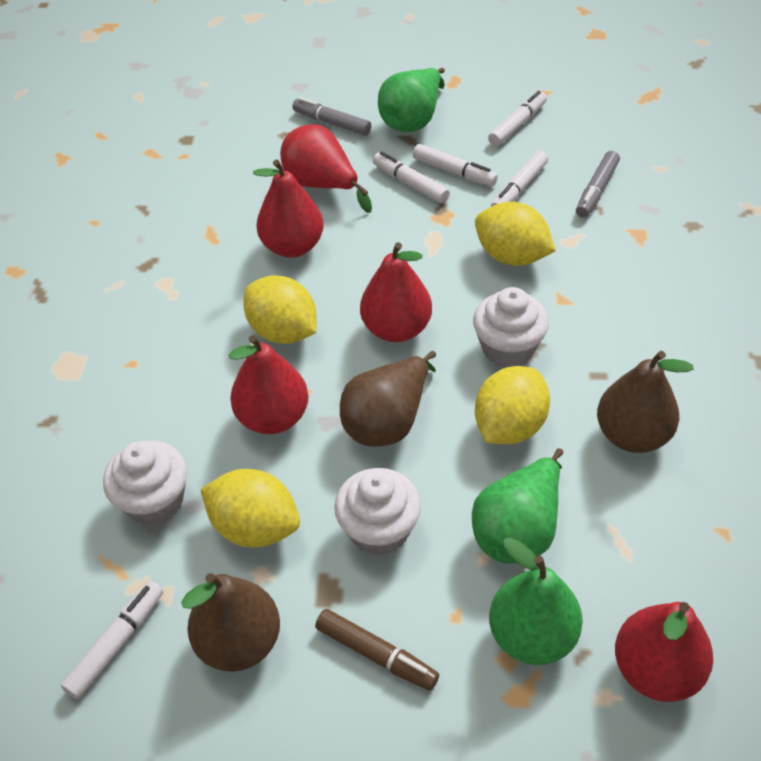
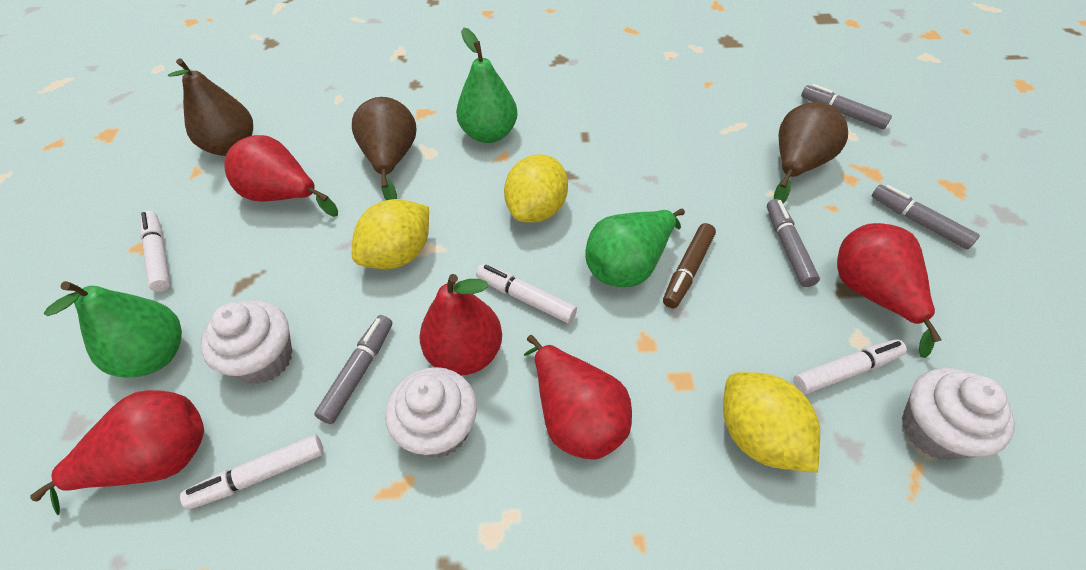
grey marker: 2 -> 4
white marker: 5 -> 4
yellow lemon: 4 -> 3

